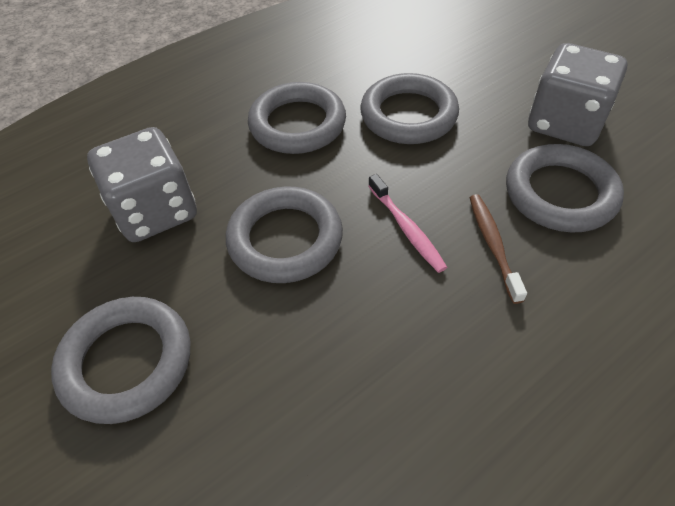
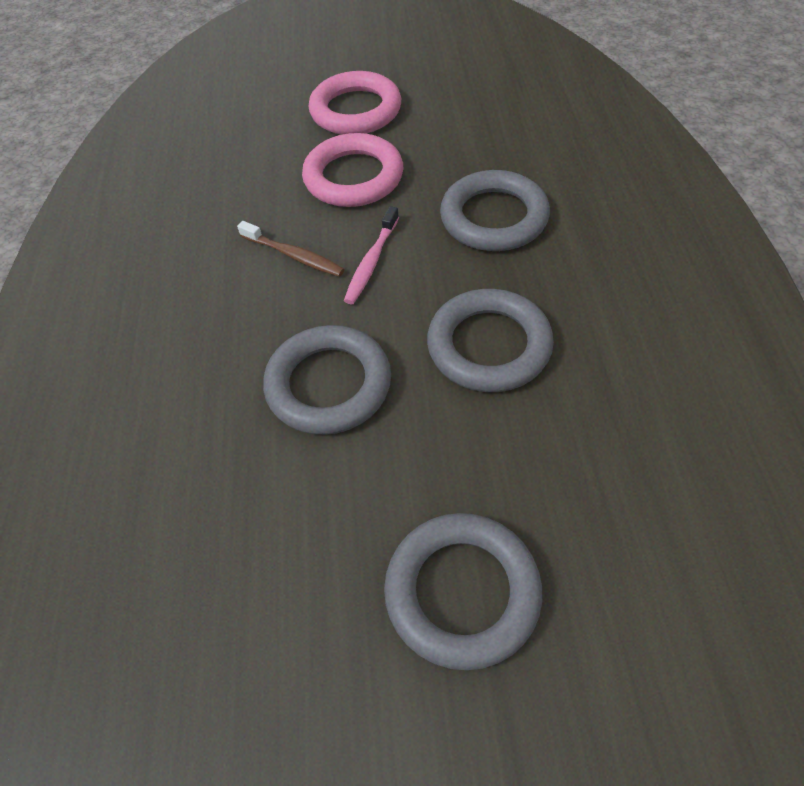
grey dice: 2 -> 0
grey ring: 5 -> 4
pink ring: 0 -> 2

